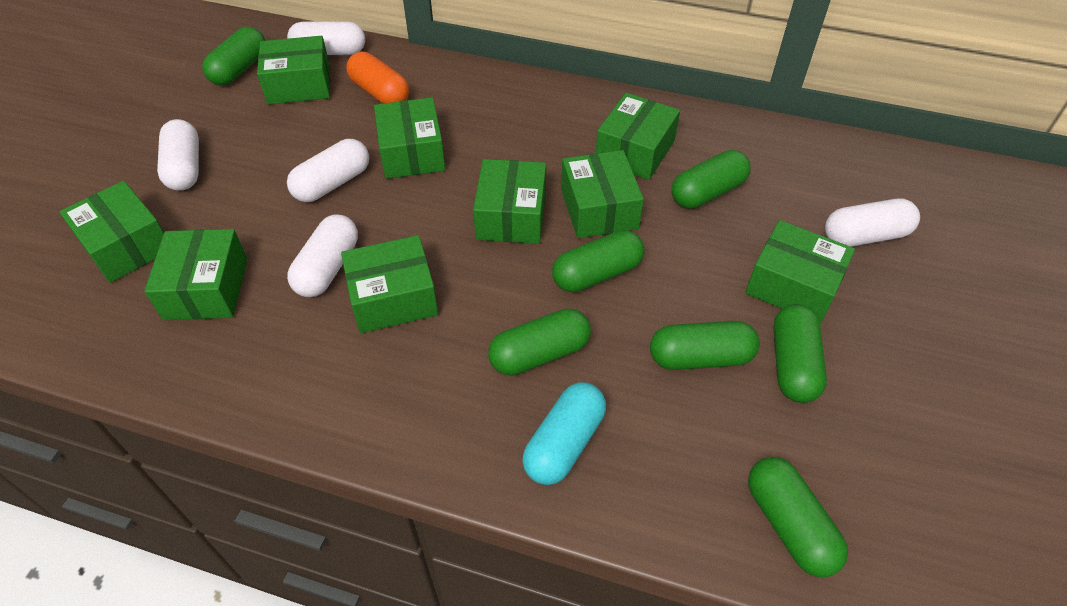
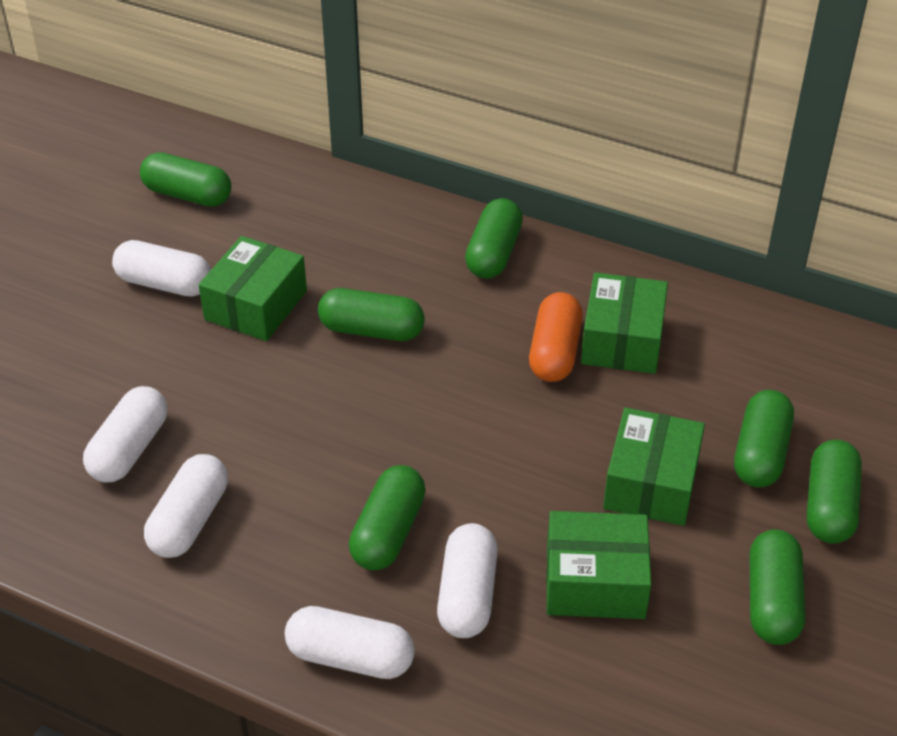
green box: 9 -> 4
turquoise capsule: 1 -> 0

